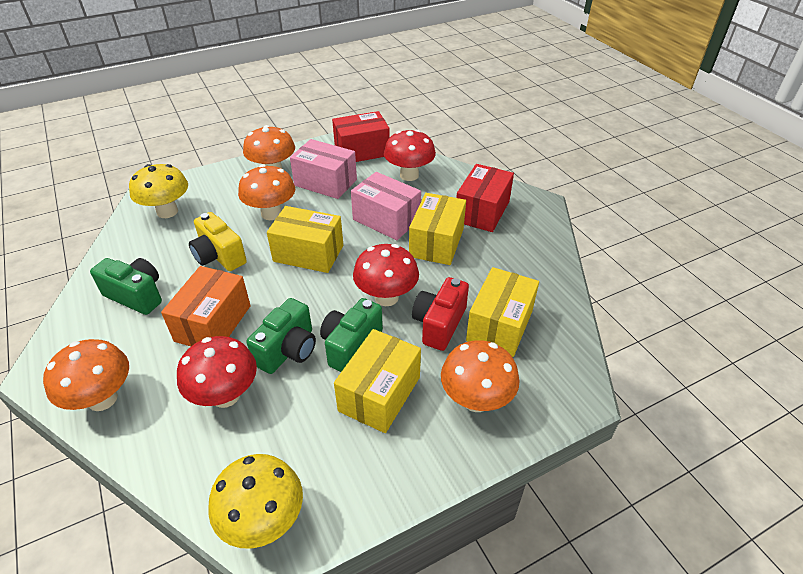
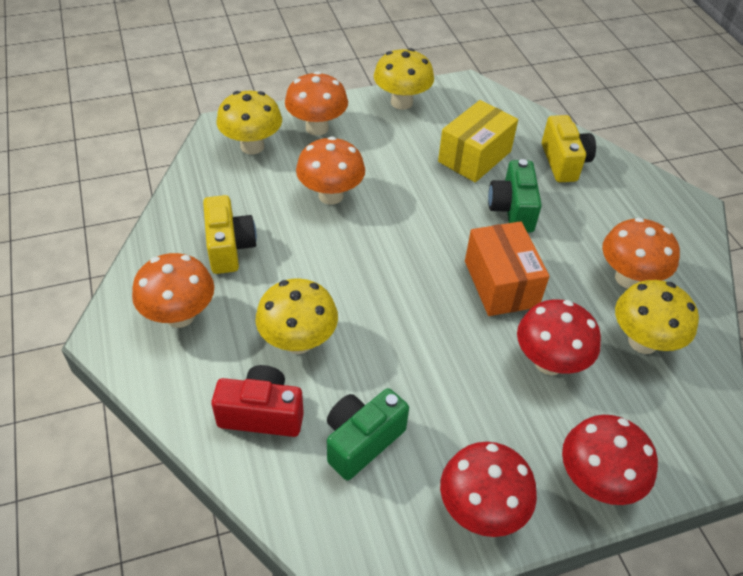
green camera: 3 -> 2
pink box: 2 -> 0
red box: 2 -> 0
yellow box: 4 -> 1
yellow camera: 1 -> 2
yellow mushroom: 2 -> 4

